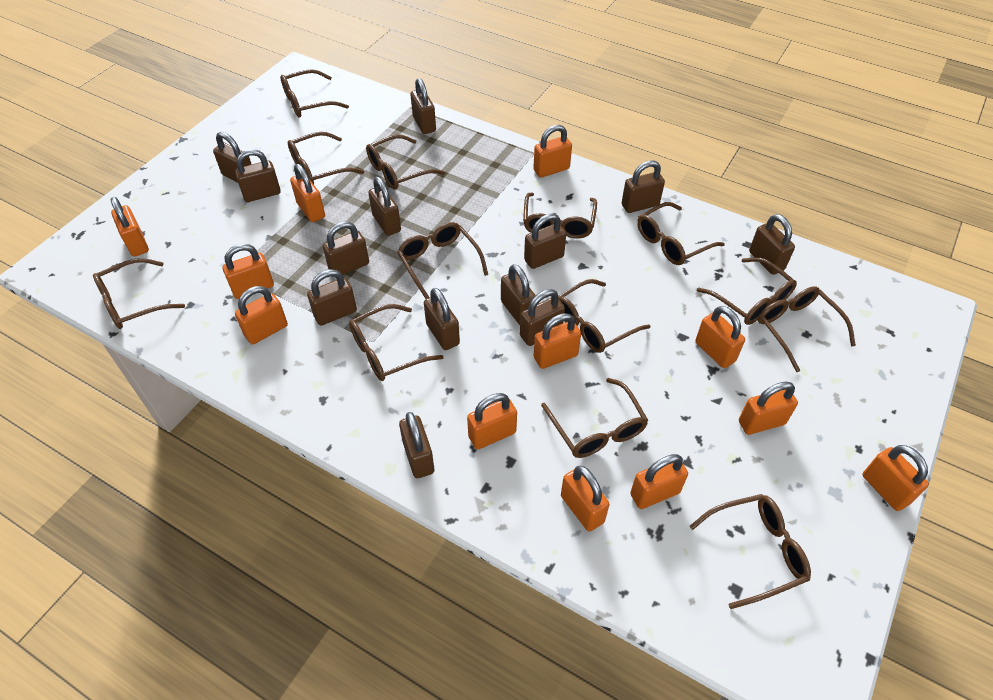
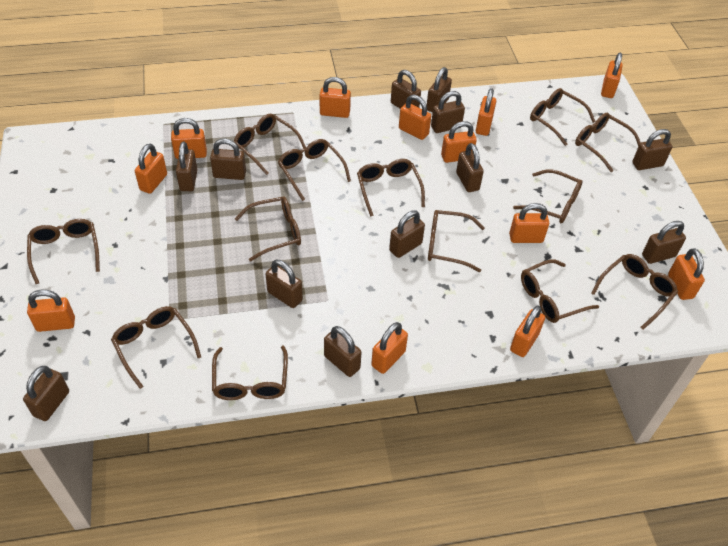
brown padlock: 13 -> 12

